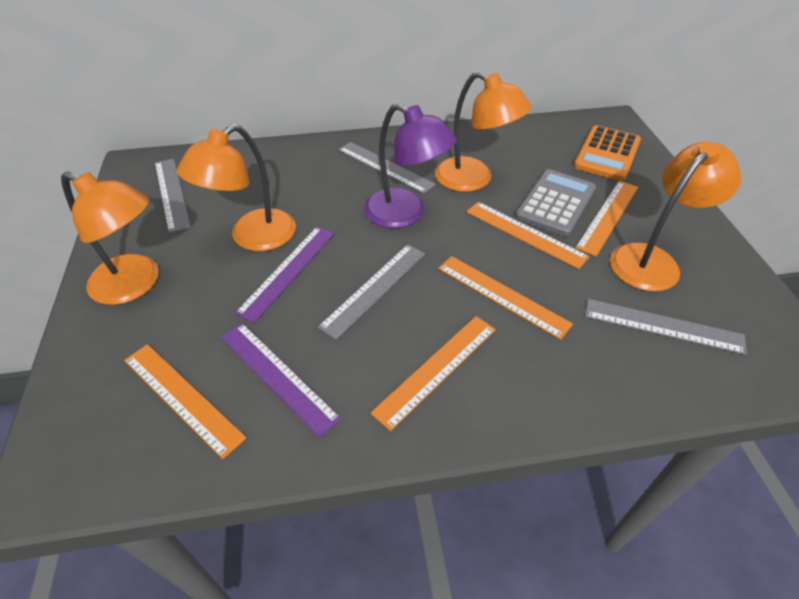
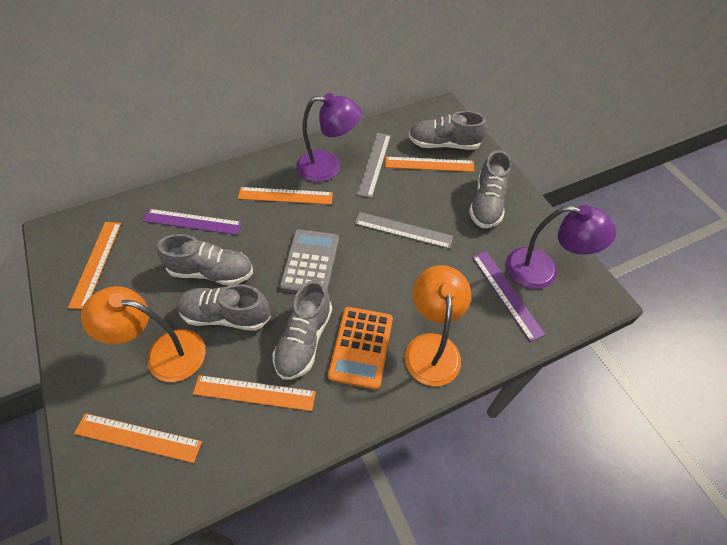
grey ruler: 4 -> 2
grey shoe: 0 -> 5
orange lamp: 4 -> 2
purple lamp: 1 -> 2

